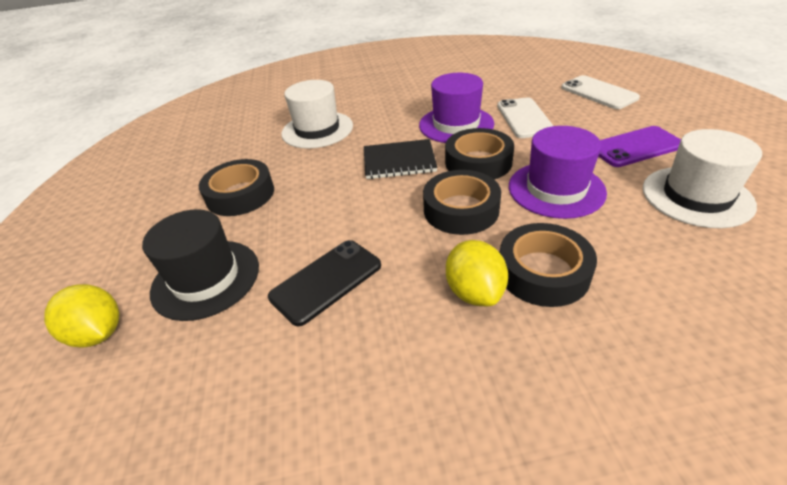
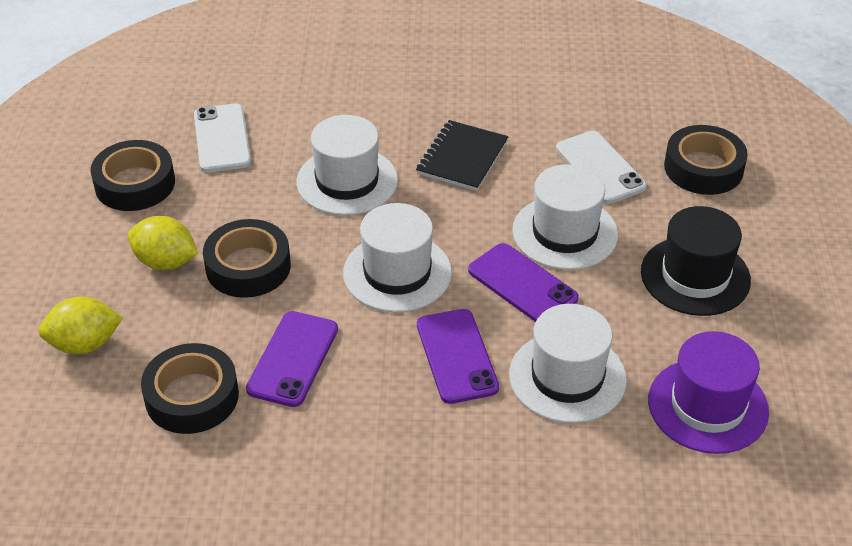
black phone: 1 -> 0
purple hat: 2 -> 1
purple phone: 1 -> 3
white hat: 2 -> 4

